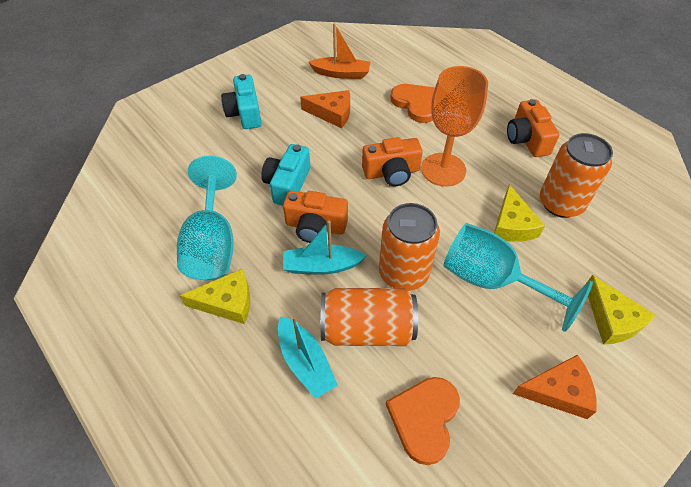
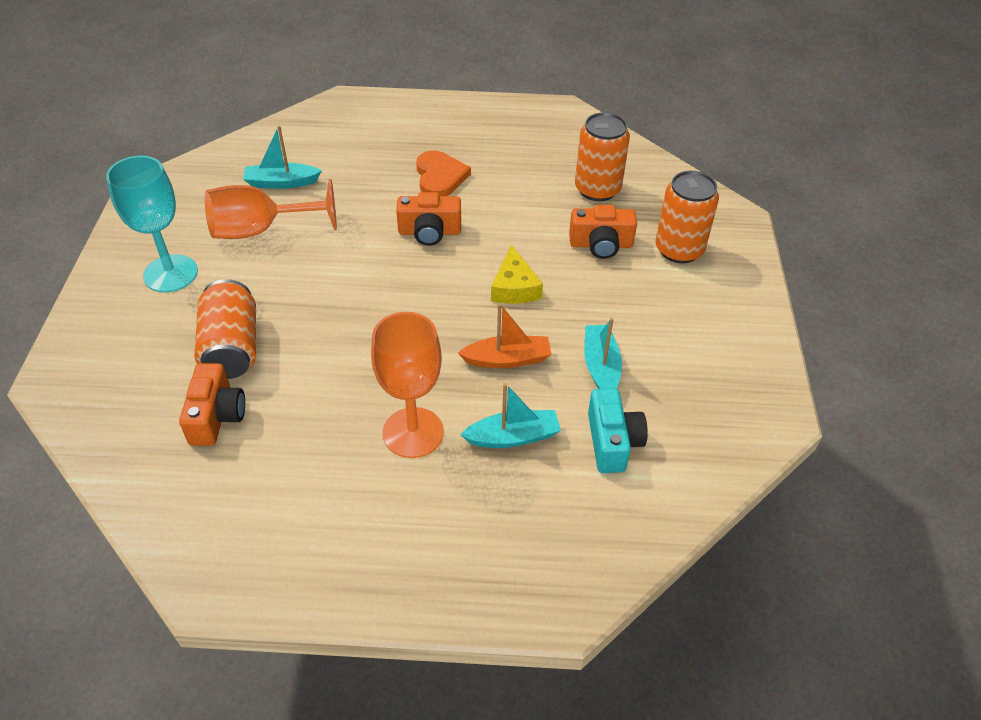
orange cheese: 2 -> 0
orange goblet: 1 -> 2
orange heart: 2 -> 1
turquoise boat: 2 -> 3
turquoise camera: 2 -> 1
turquoise goblet: 2 -> 1
yellow cheese: 3 -> 1

